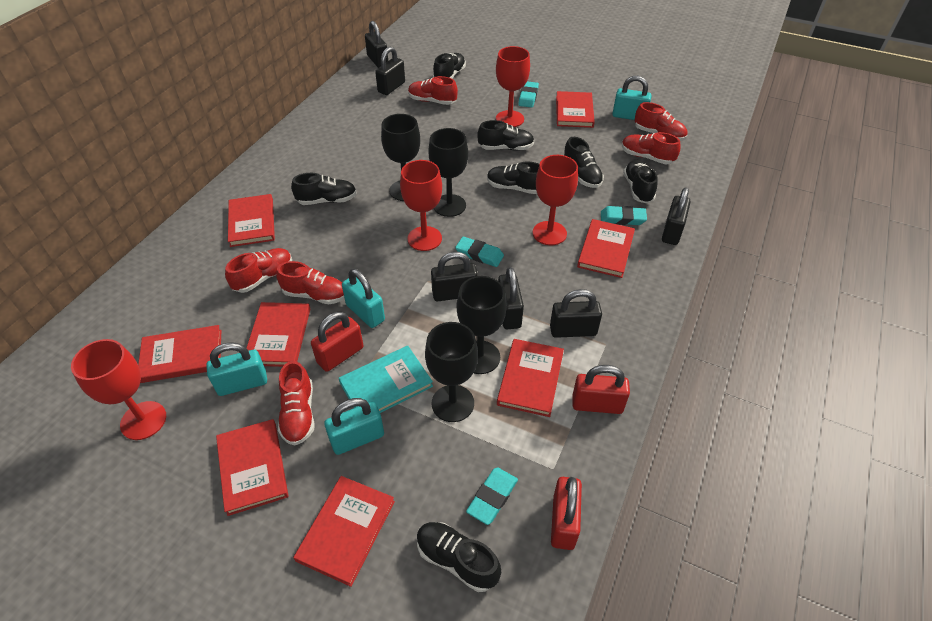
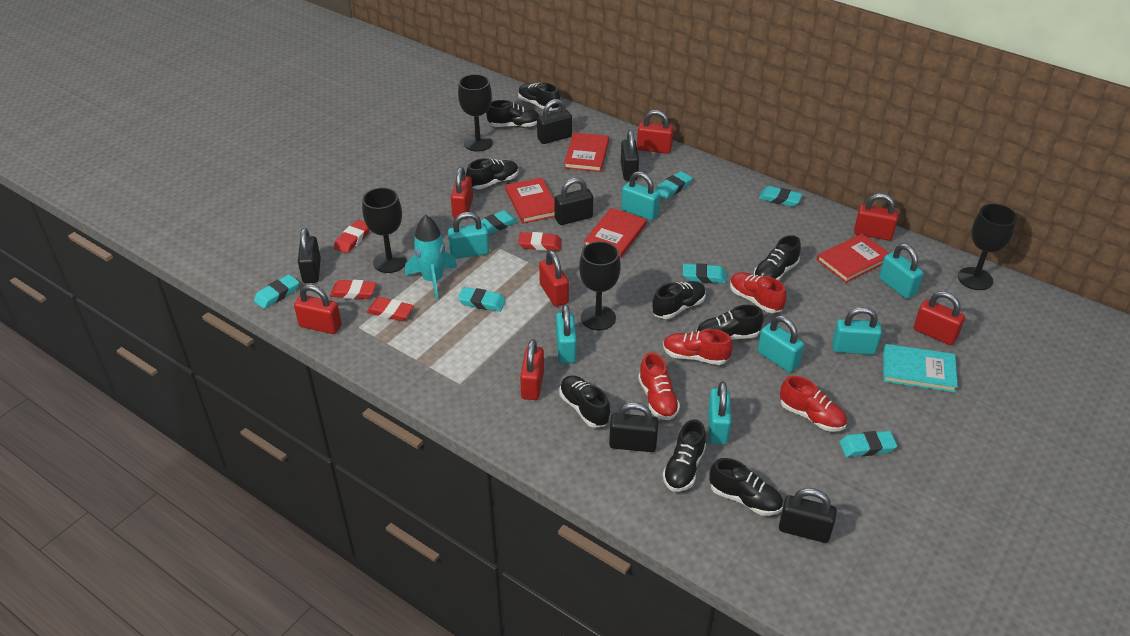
black shoe: 7 -> 9
red book: 8 -> 4
red eraser: 0 -> 4
red goblet: 4 -> 0
red padlock: 3 -> 7
red shoe: 6 -> 4
turquoise eraser: 4 -> 7
turquoise padlock: 4 -> 7
turquoise rocket: 0 -> 1

